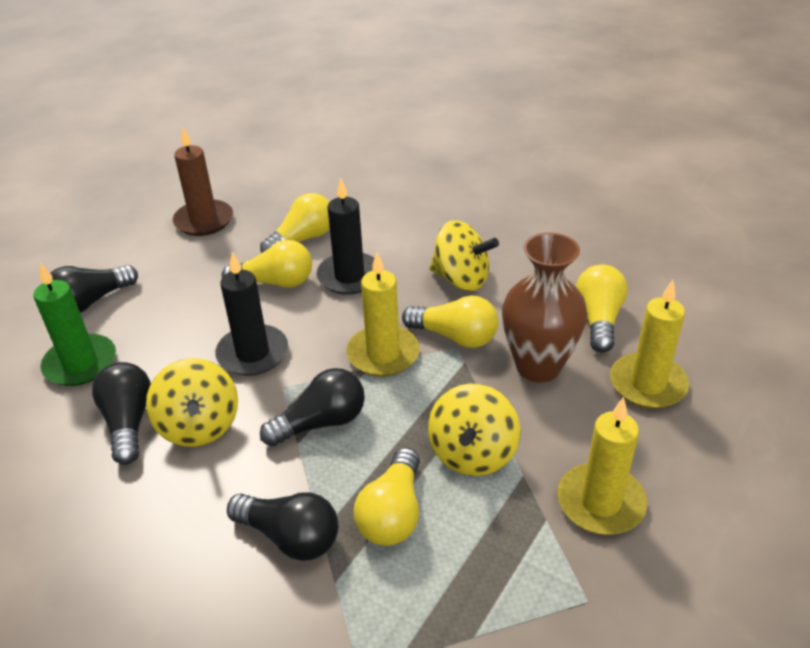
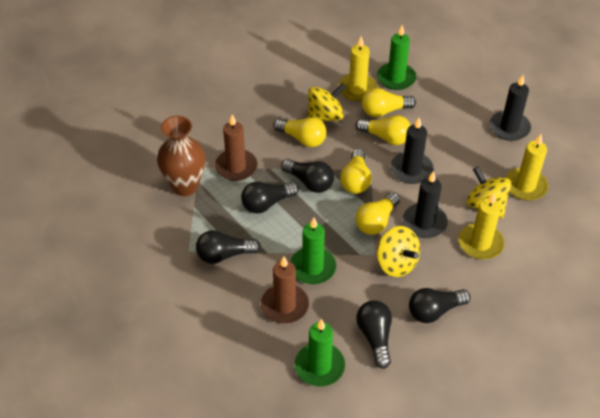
black candle: 2 -> 3
black light bulb: 4 -> 5
brown candle: 1 -> 2
green candle: 1 -> 3

